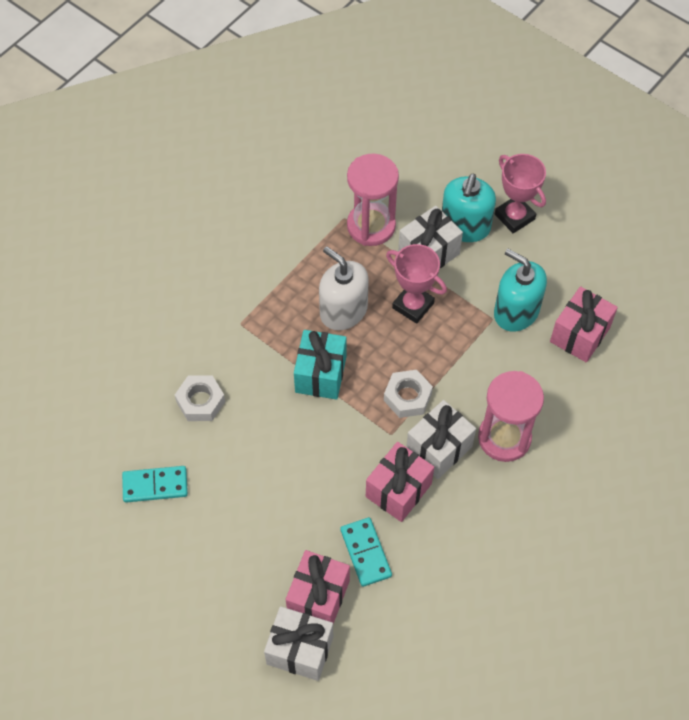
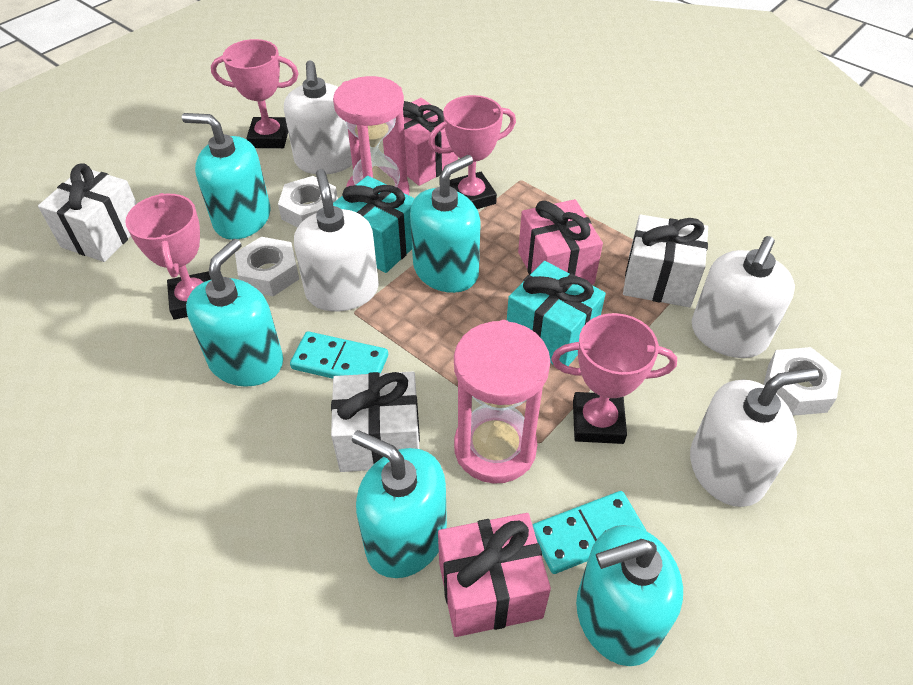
pink trophy: 2 -> 4
turquoise gift: 1 -> 2
turquoise soap dispenser: 2 -> 5
white nut: 2 -> 3
white soap dispenser: 1 -> 4

